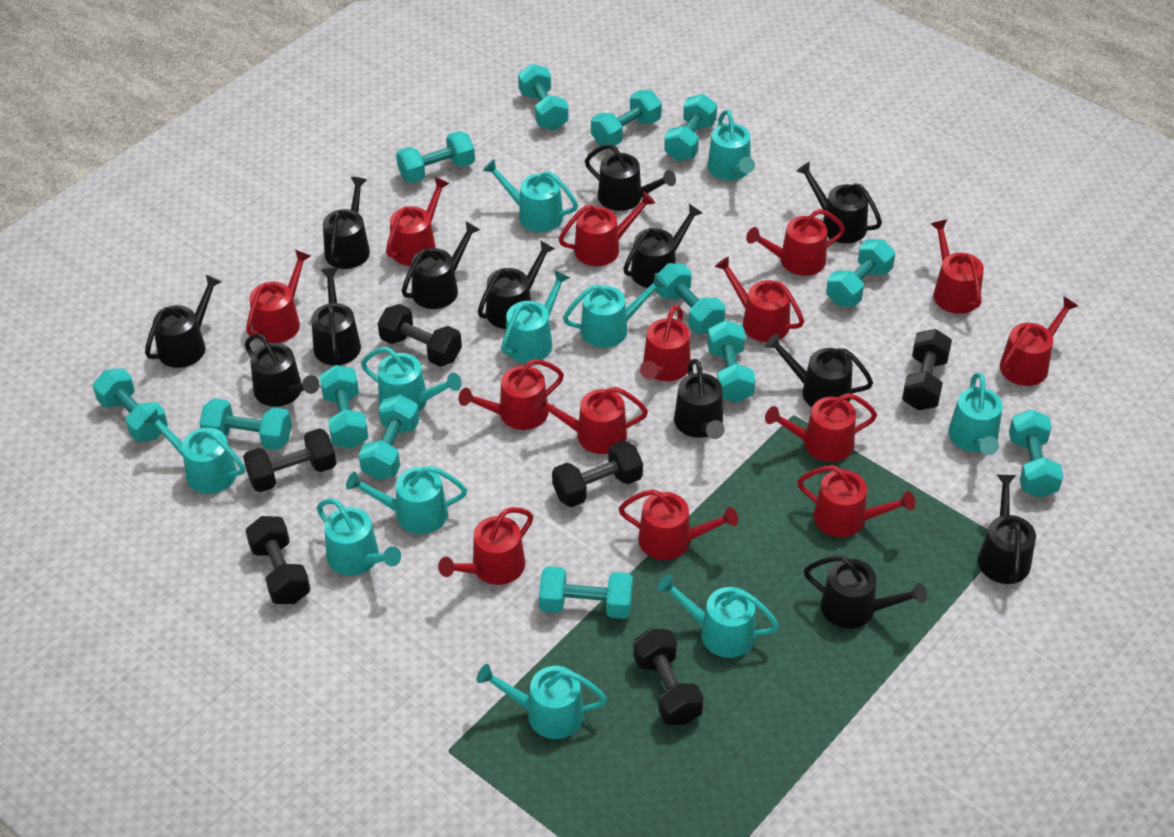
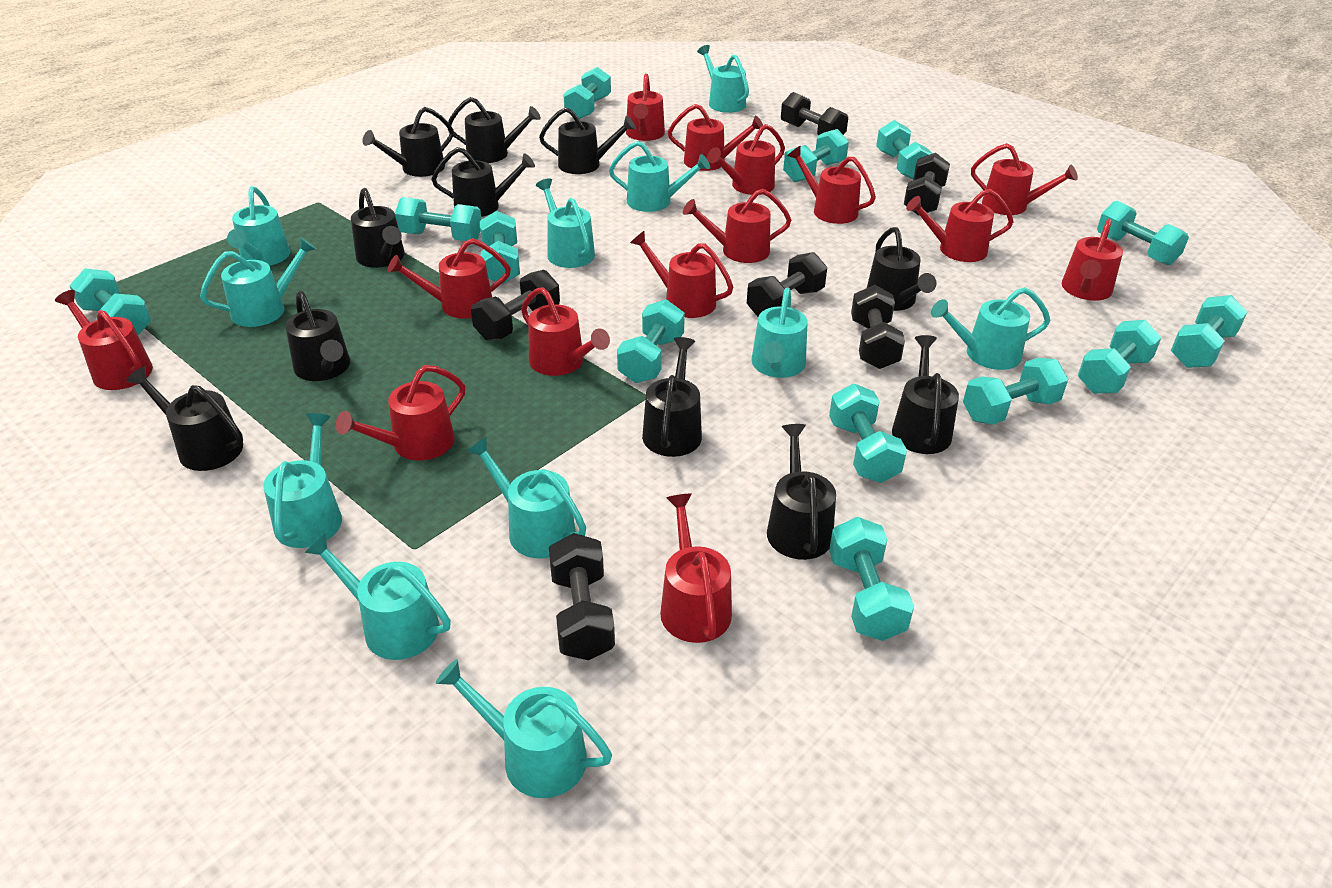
black watering can: 13 -> 11

